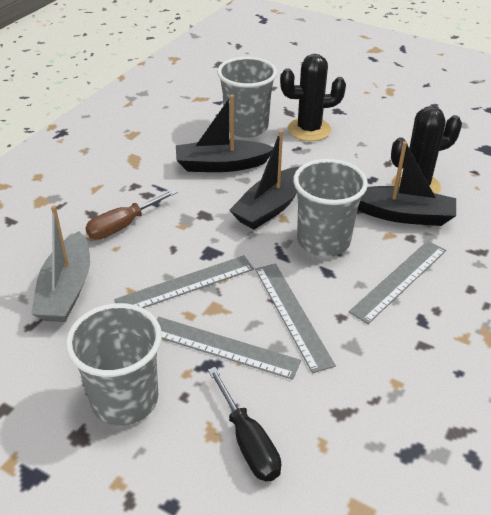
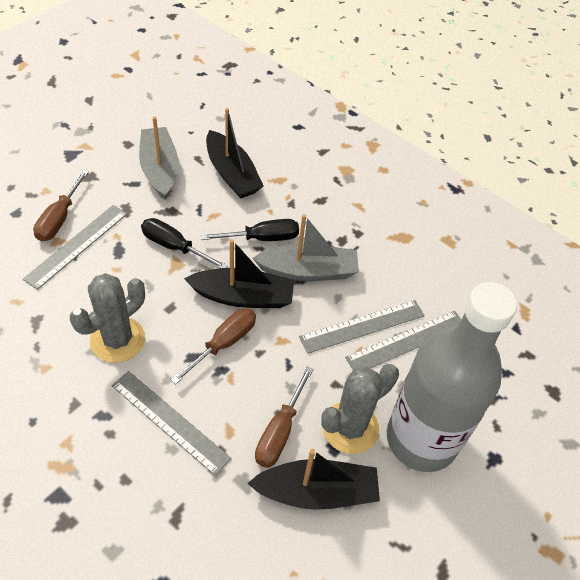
black cactus: 2 -> 0
black screwdriver: 1 -> 2
brown screwdriver: 1 -> 3
grey boat: 1 -> 2
grey bottle: 0 -> 1
grey cactus: 0 -> 2
grey cup: 3 -> 0

